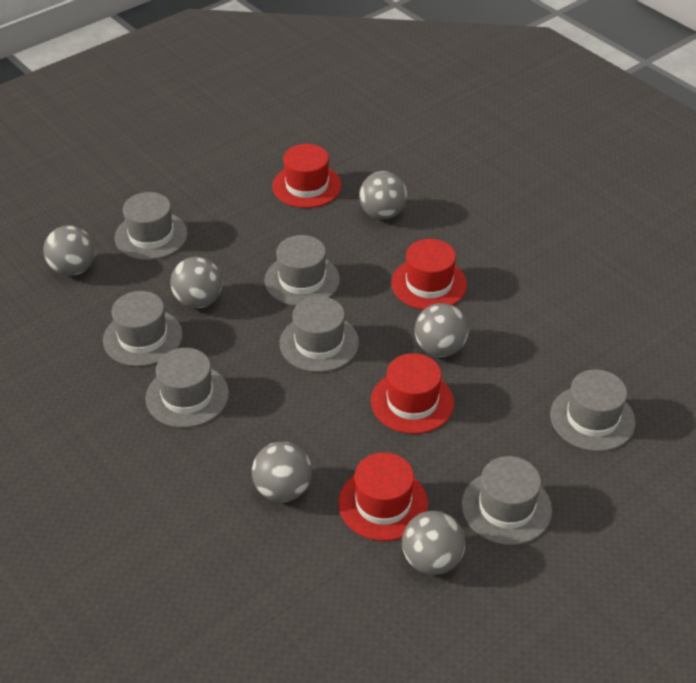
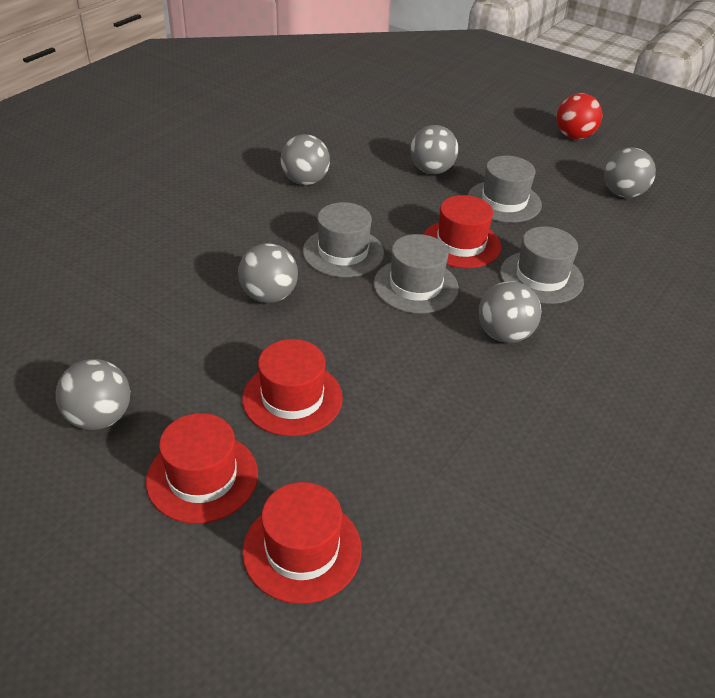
grey hat: 7 -> 4
red ball: 0 -> 1

